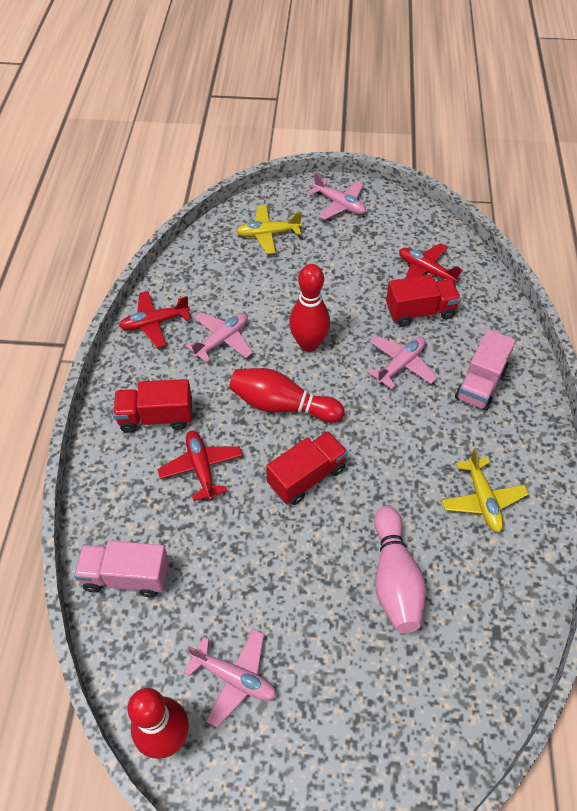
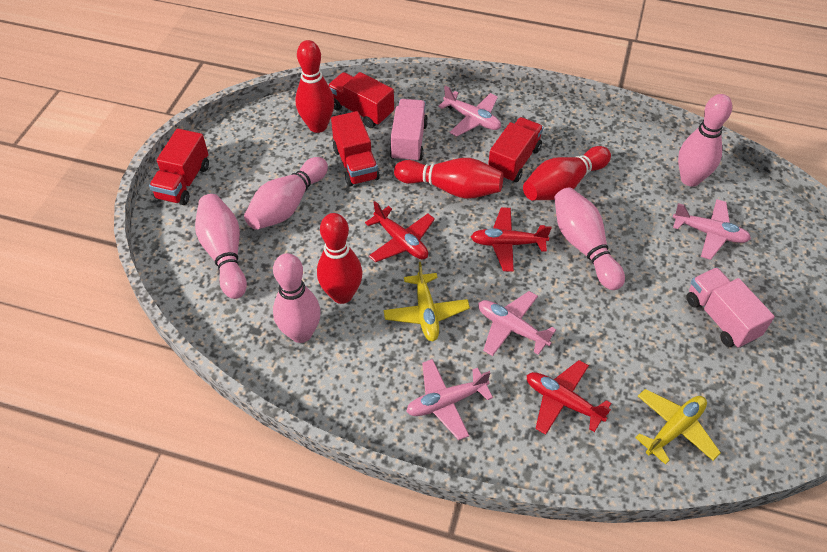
pink bowling pin: 1 -> 5
red bowling pin: 3 -> 4
red truck: 3 -> 4

